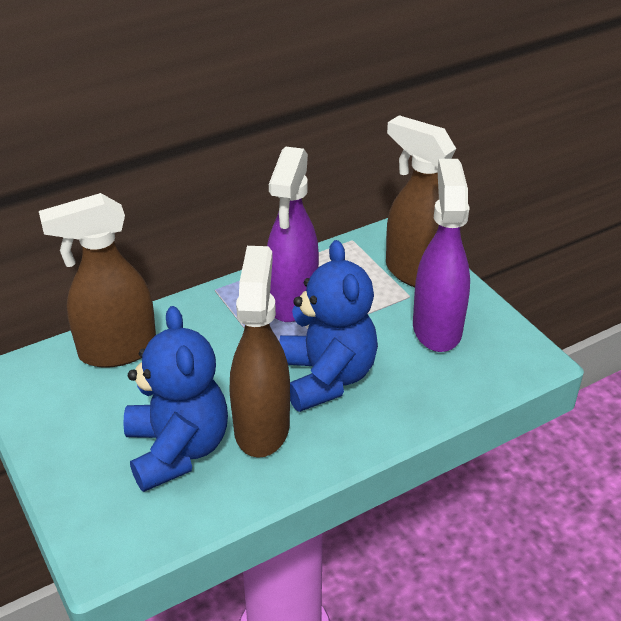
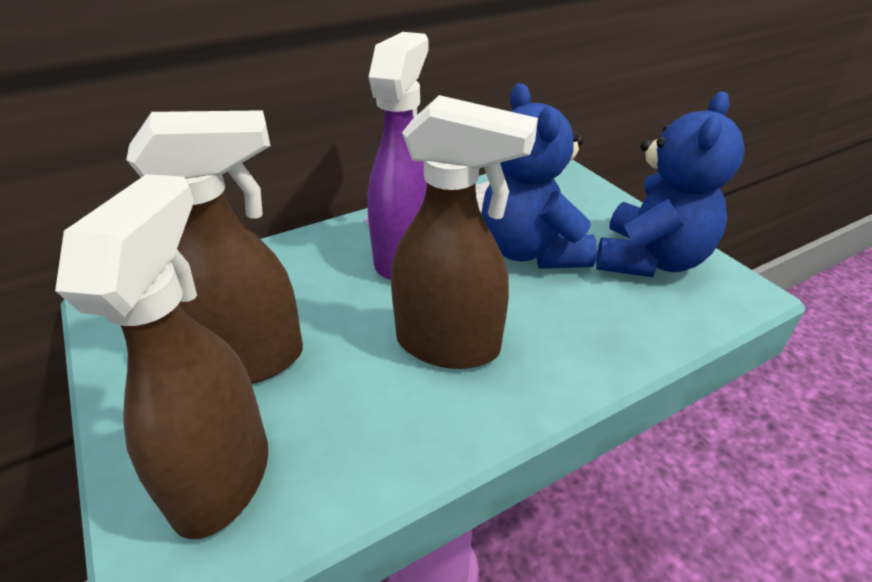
purple spray bottle: 2 -> 1

